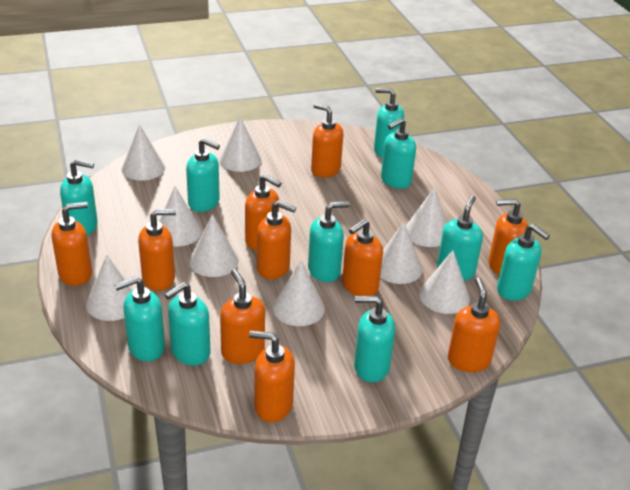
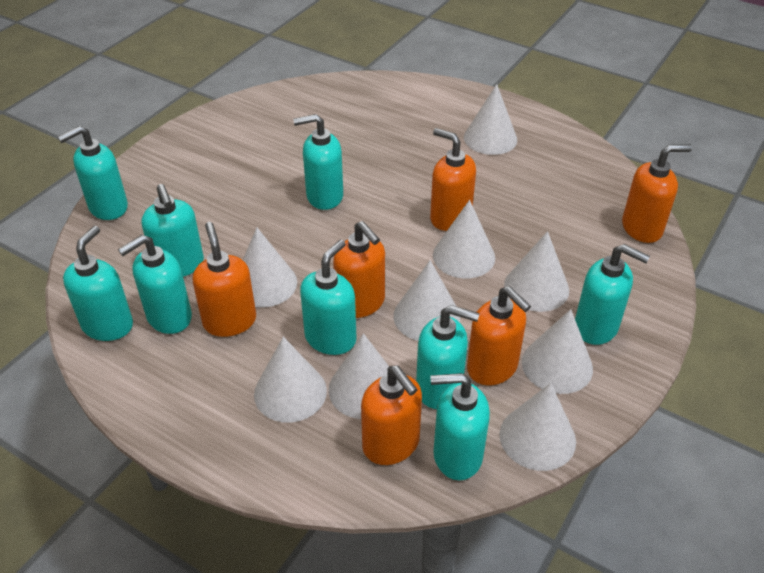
orange soap dispenser: 10 -> 6
turquoise soap dispenser: 10 -> 9

